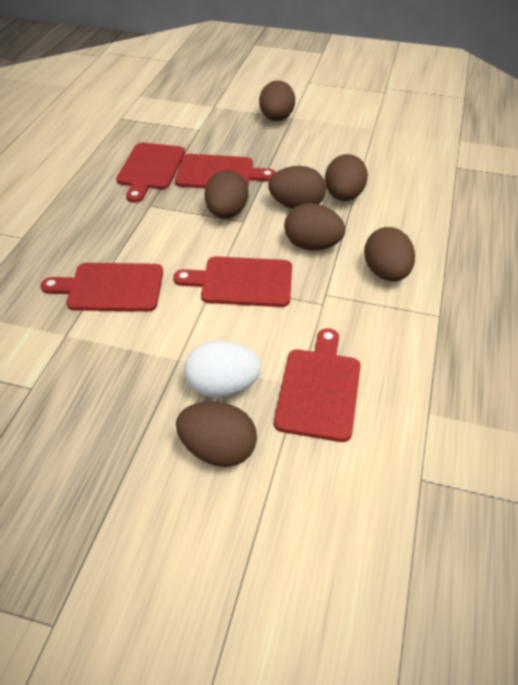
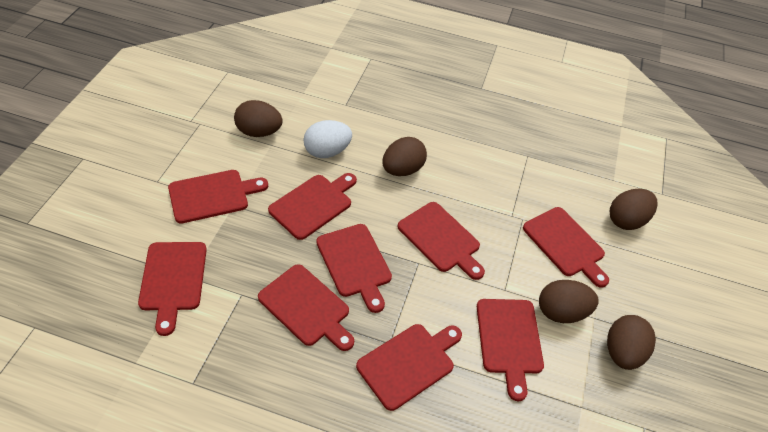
brown egg: 7 -> 5
red cutting board: 5 -> 9

